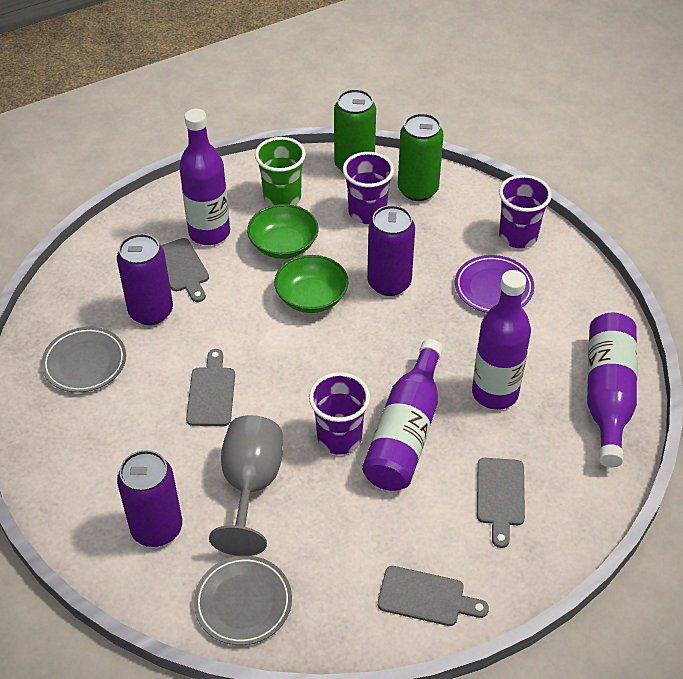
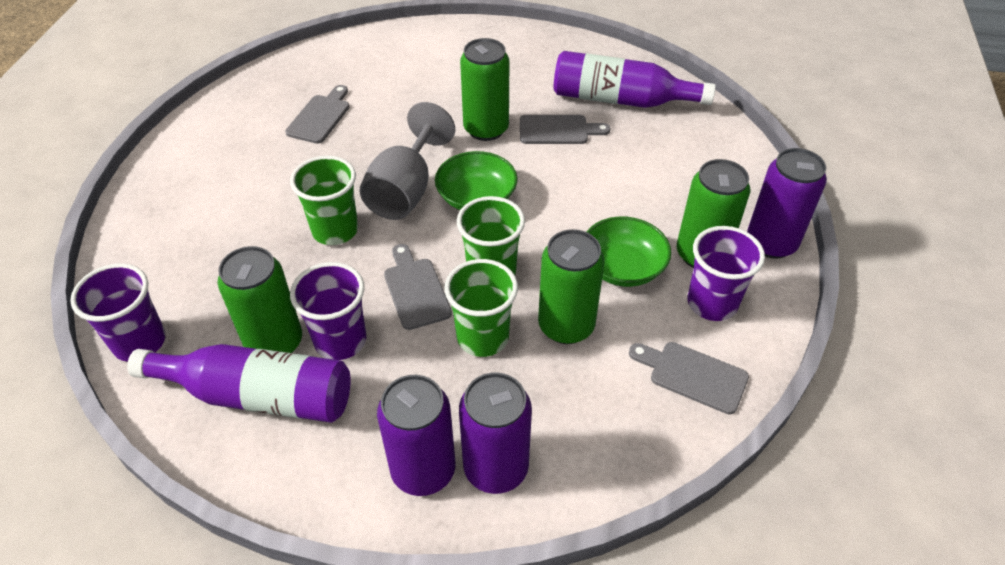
green can: 2 -> 4
green cup: 1 -> 3
grey plate: 2 -> 0
purple bottle: 4 -> 2
purple plate: 1 -> 0

